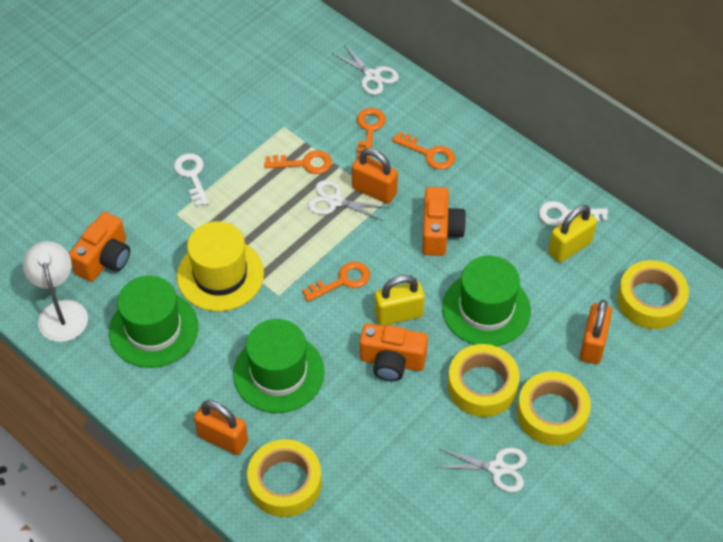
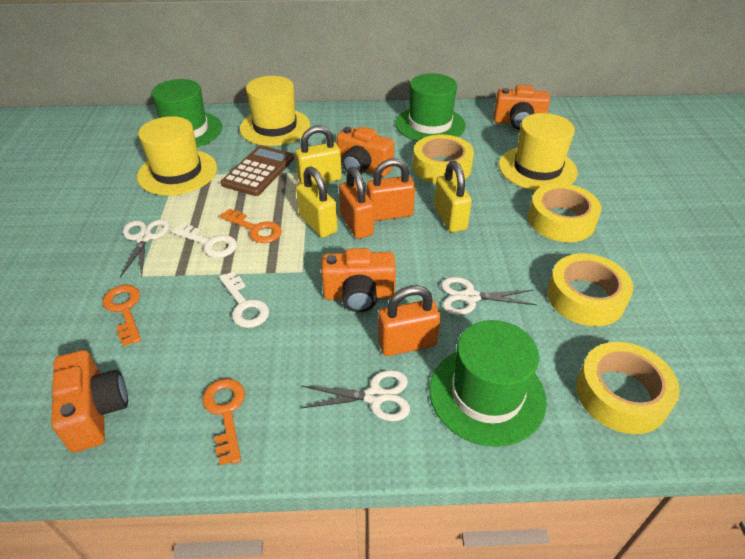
brown calculator: 0 -> 1
orange camera: 3 -> 4
orange key: 4 -> 3
white lamp: 1 -> 0
yellow hat: 1 -> 3
yellow padlock: 2 -> 3

